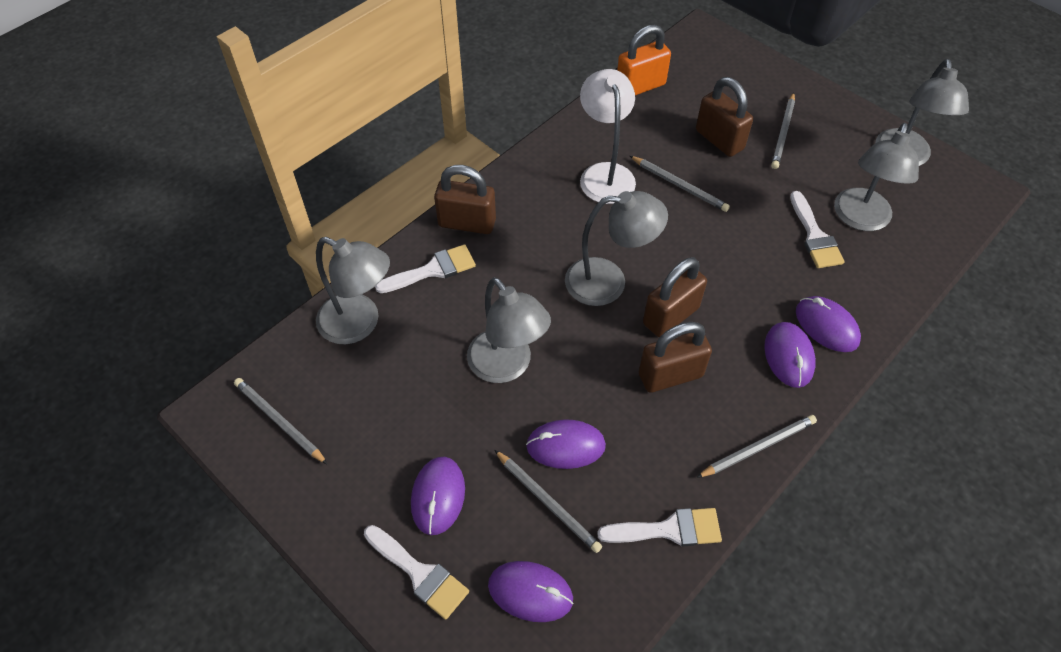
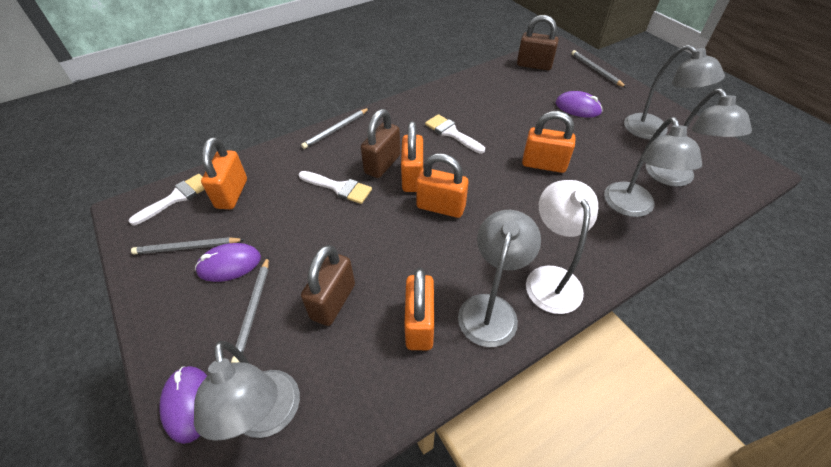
brown padlock: 4 -> 3
grey pencil: 5 -> 4
orange padlock: 1 -> 5
purple mouse: 5 -> 3
white brush: 4 -> 3

